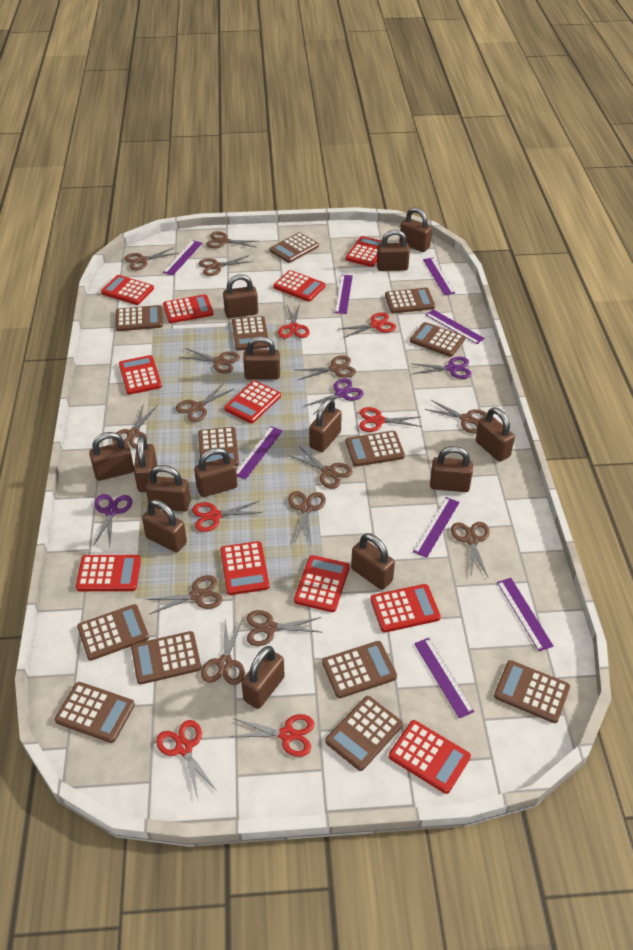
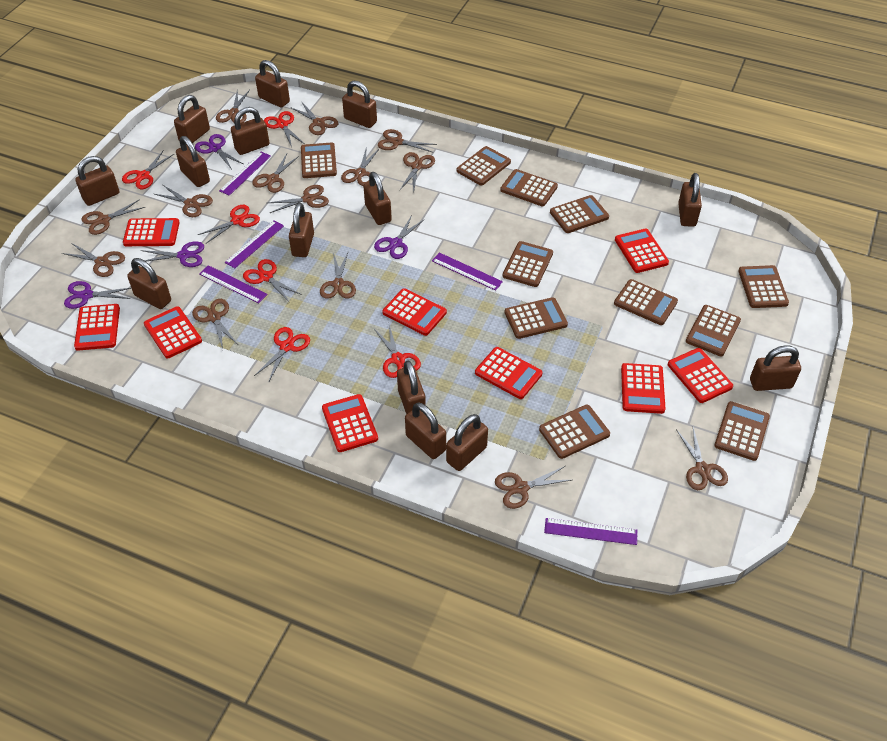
brown calculator: 13 -> 11
purple ruler: 8 -> 5
purple scissors: 3 -> 4
red calculator: 11 -> 9

